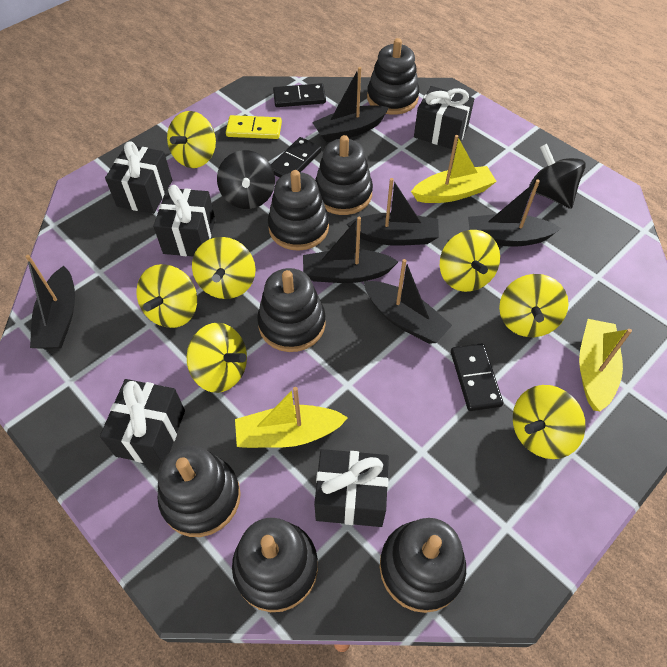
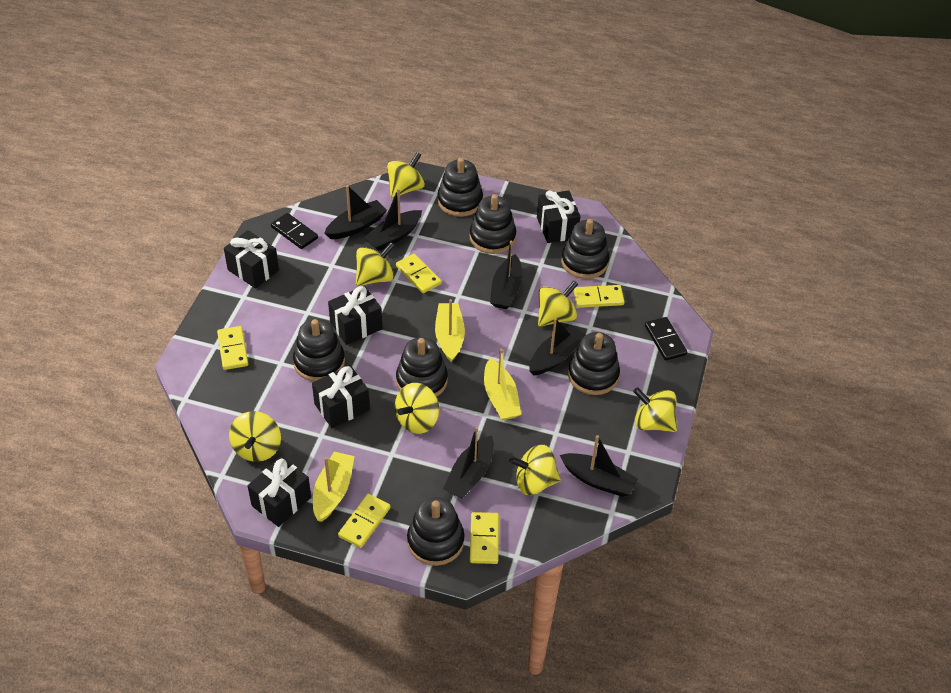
black domino: 3 -> 2
black spinning top: 2 -> 0
yellow domino: 1 -> 5

